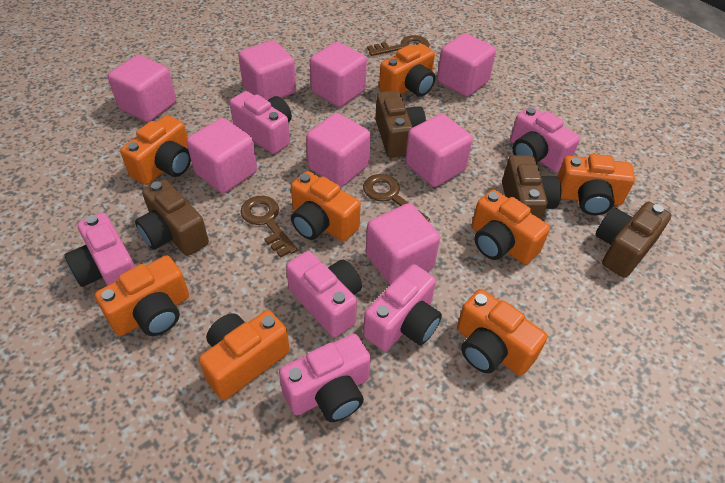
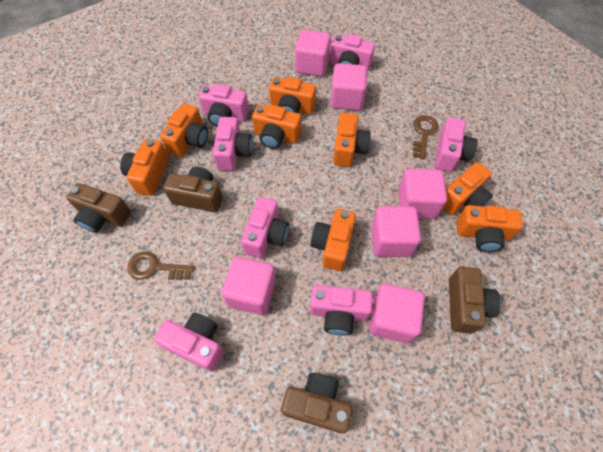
brown key: 3 -> 2
pink camera: 6 -> 7
pink cube: 8 -> 6

